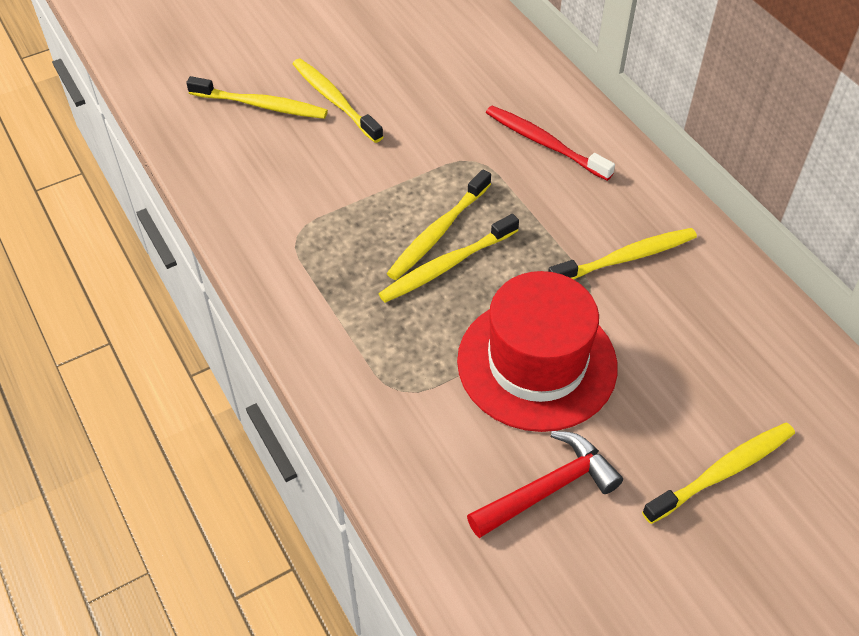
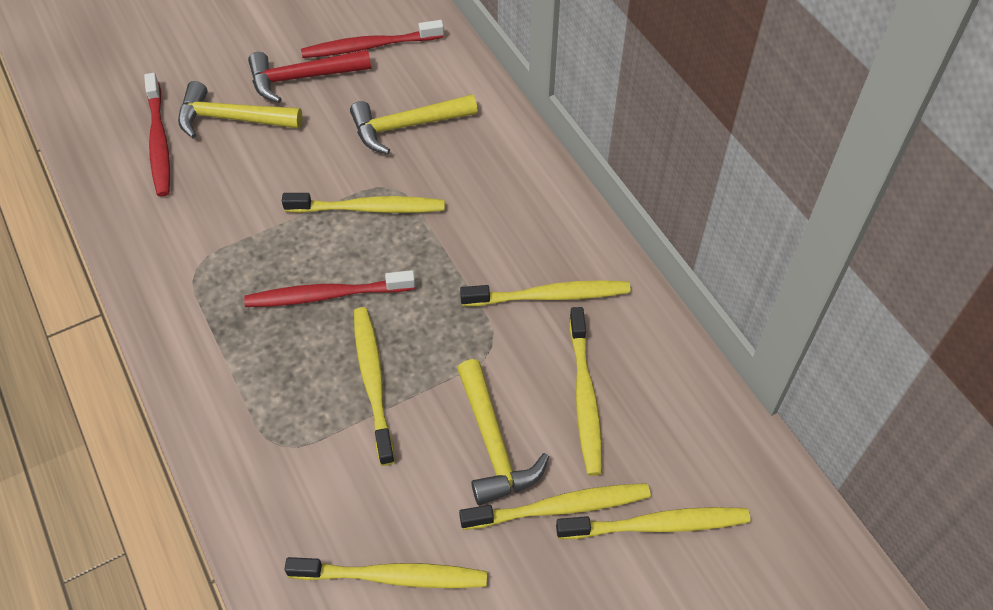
red hat: 1 -> 0
red toothbrush: 1 -> 3
yellow hammer: 0 -> 3
yellow toothbrush: 6 -> 7

